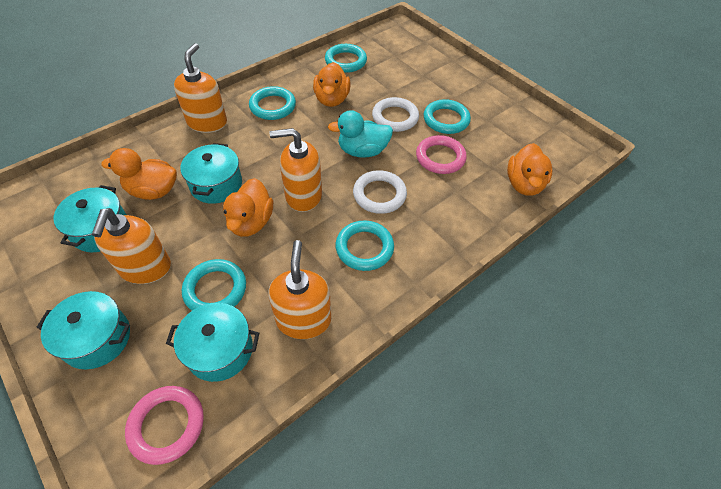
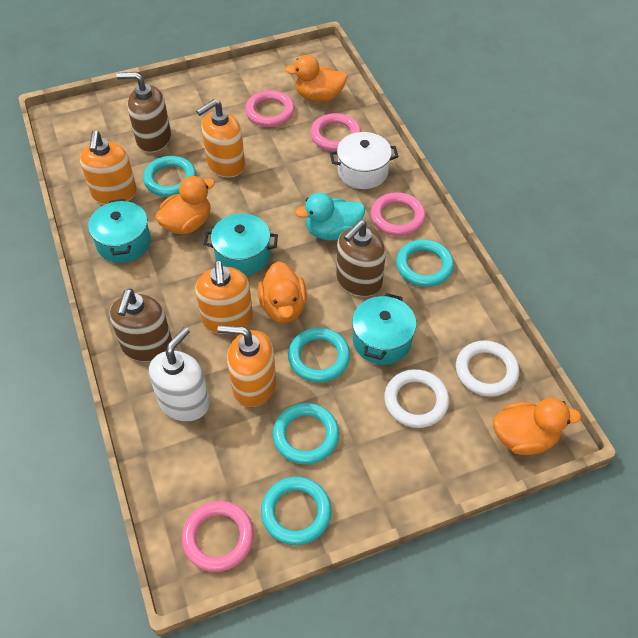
brown soap dispenser: 0 -> 3
pink ring: 2 -> 4
turquoise pot: 4 -> 3
white pot: 0 -> 1
white soap dispenser: 0 -> 1

